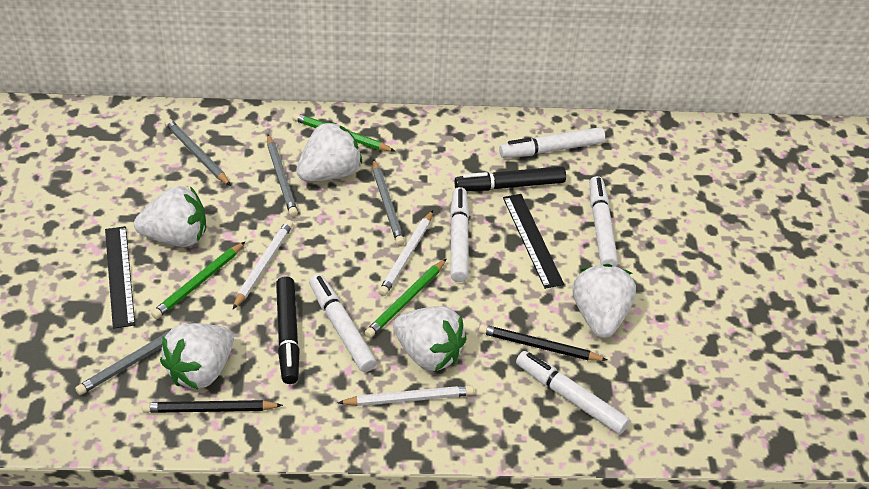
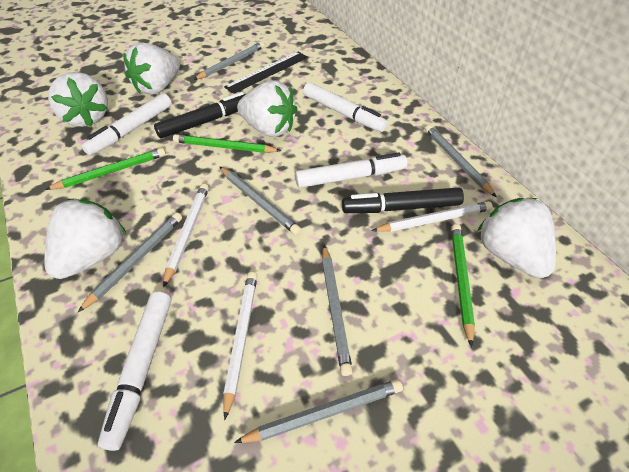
black pencil: 2 -> 0
black ruler: 2 -> 1
grey pencil: 4 -> 6
white marker: 5 -> 4

